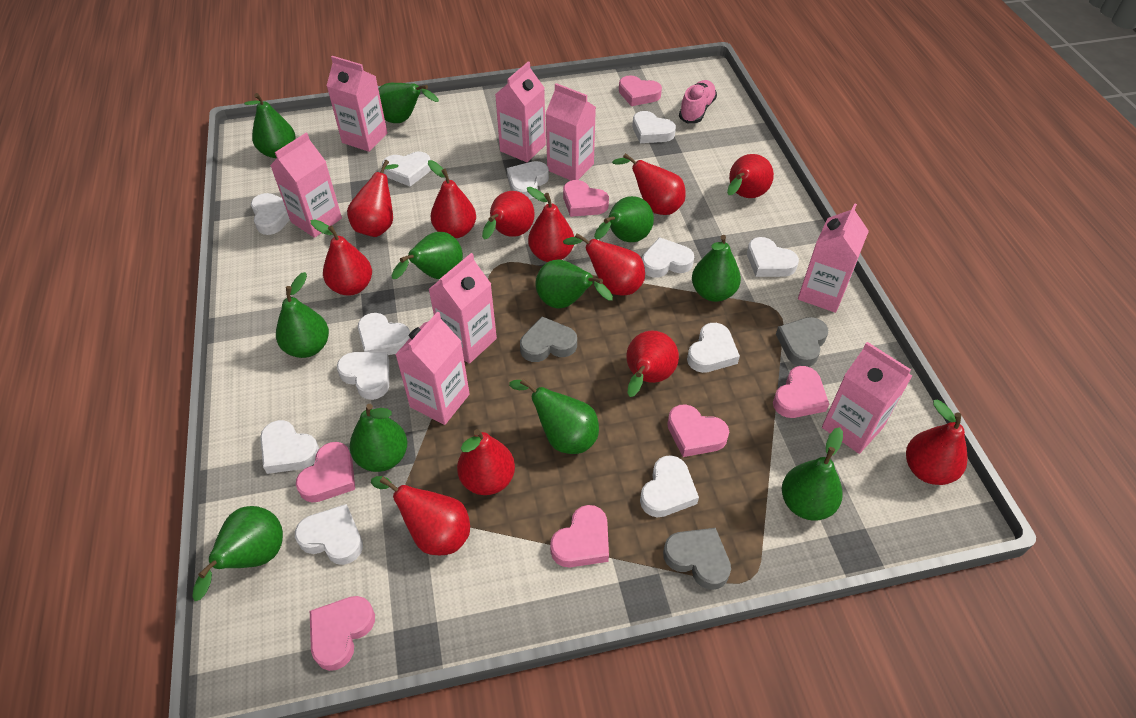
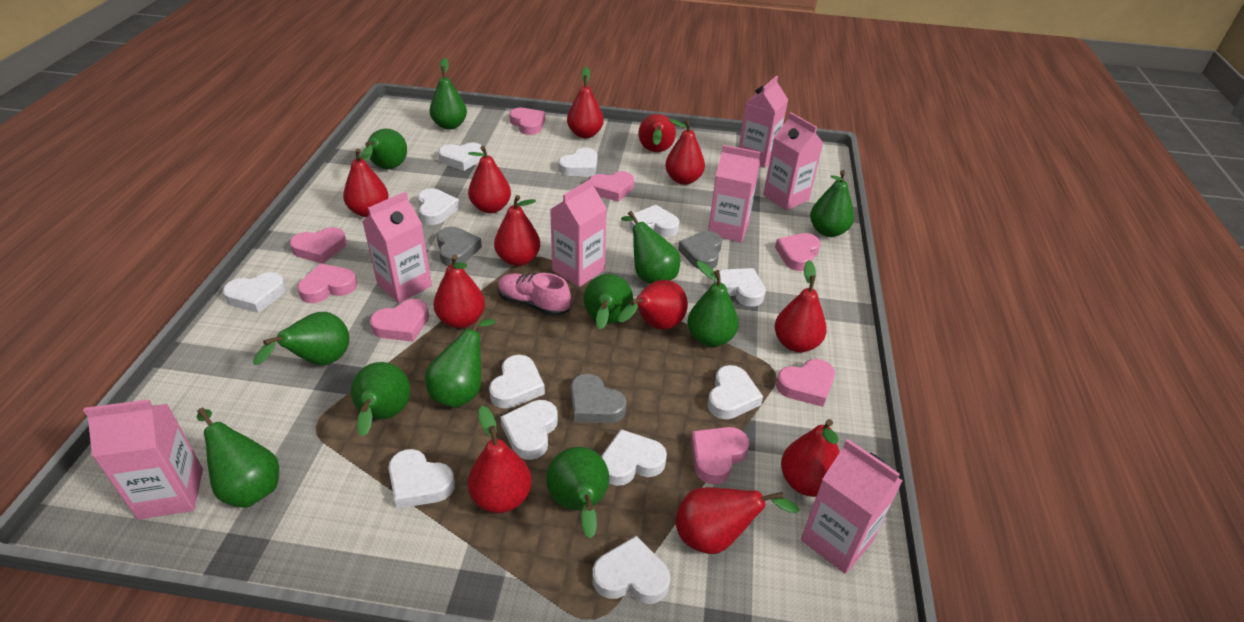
pink carton: 8 -> 7
pink heart: 7 -> 8

